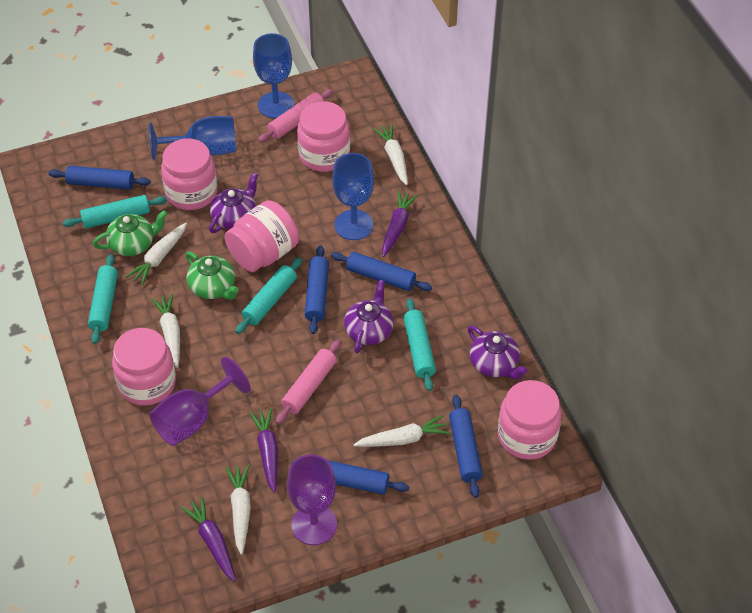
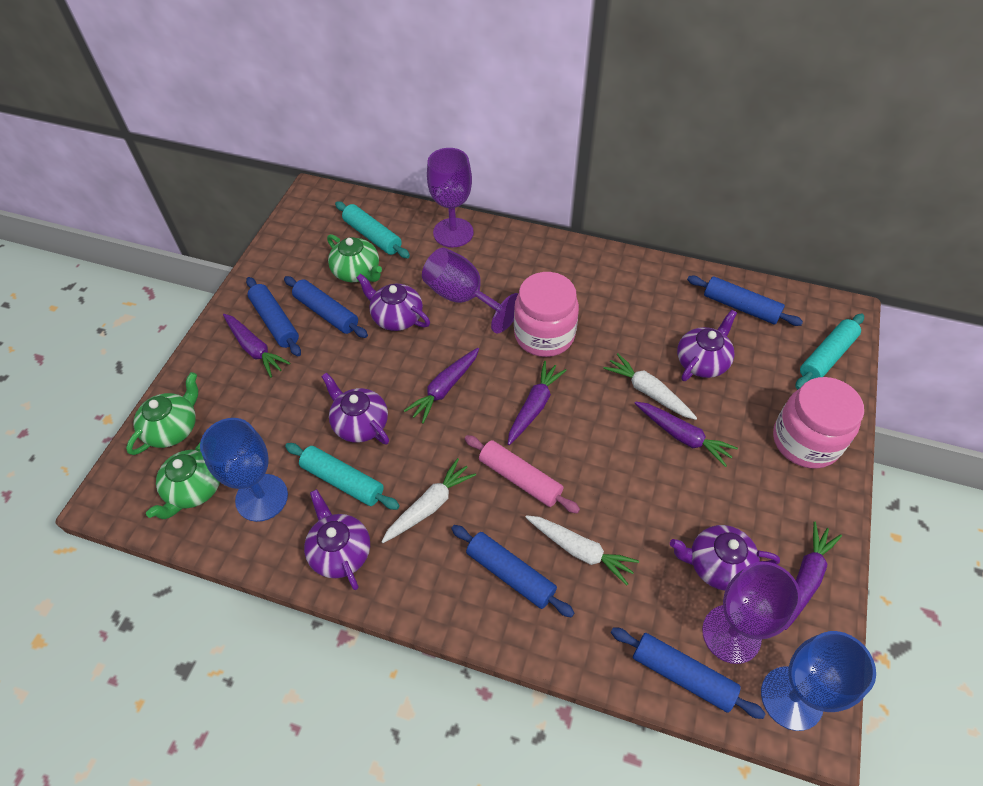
blue goblet: 3 -> 2
green teapot: 2 -> 3
pink jar: 5 -> 2
pink rolling pin: 2 -> 1
purple carrot: 3 -> 5
purple goblet: 2 -> 3
purple teapot: 3 -> 5
turquoise rolling pin: 4 -> 3
white carrot: 5 -> 3

